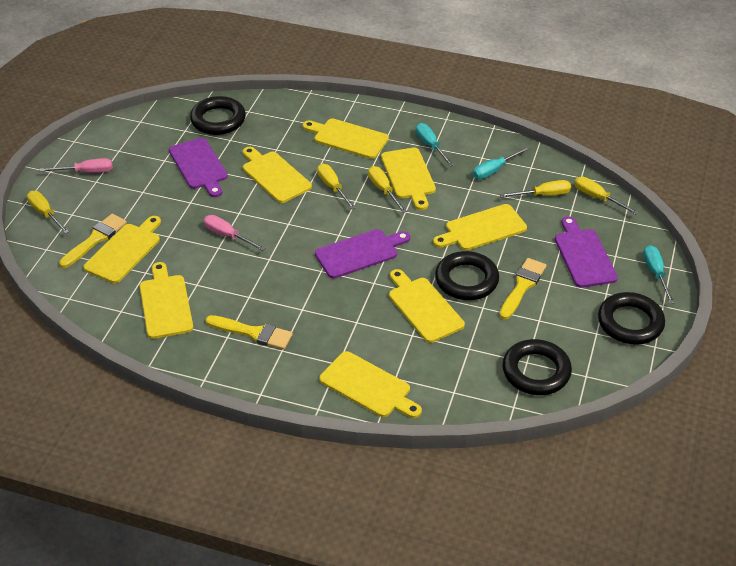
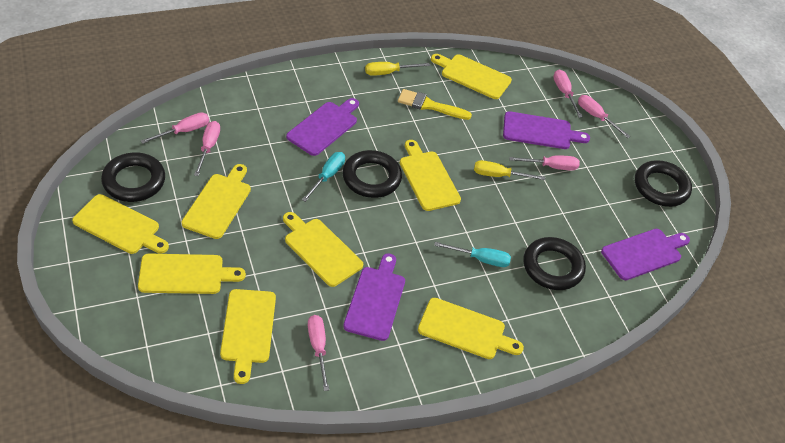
pink screwdriver: 2 -> 6
purple cutting board: 3 -> 4
turquoise screwdriver: 3 -> 2
yellow brush: 3 -> 1
yellow screwdriver: 5 -> 2

